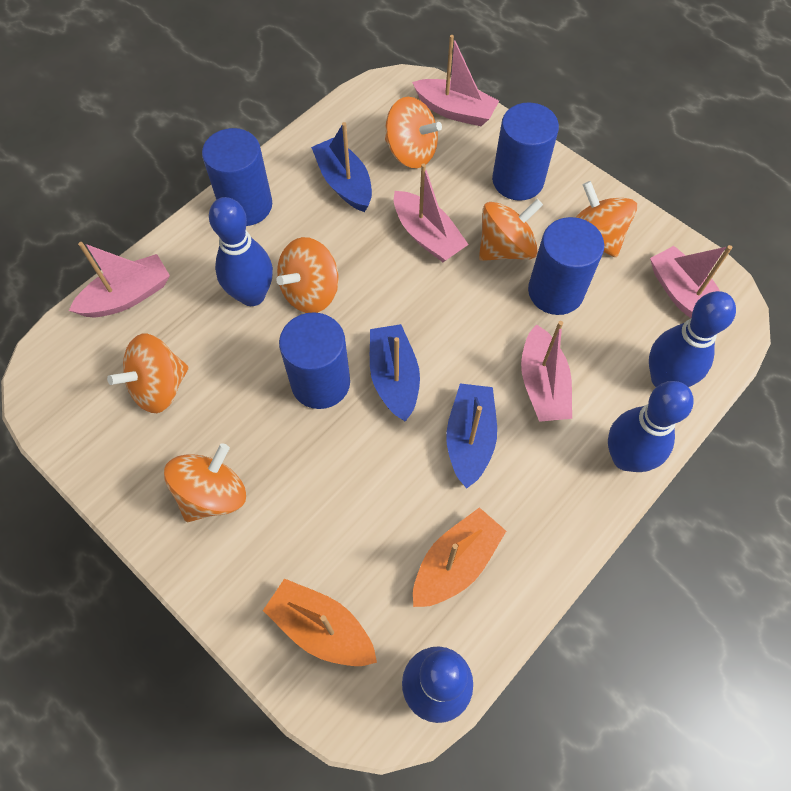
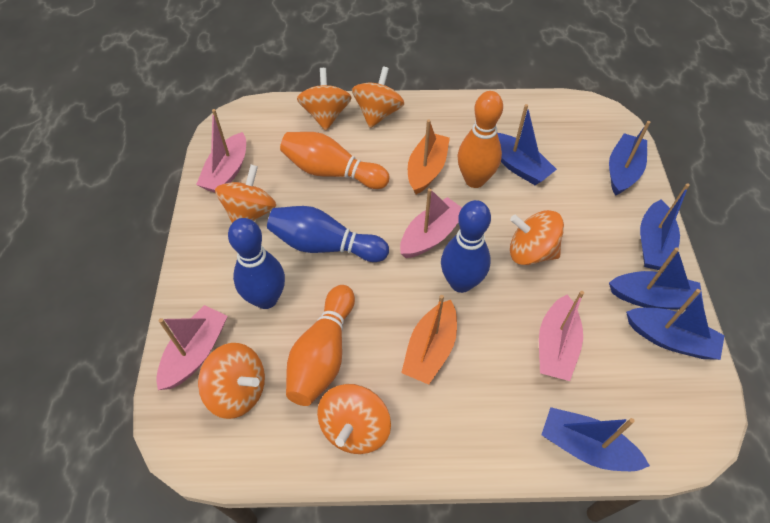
blue boat: 3 -> 6
blue bowling pin: 4 -> 3
blue cylinder: 4 -> 0
orange bowling pin: 0 -> 3
pink boat: 5 -> 4

